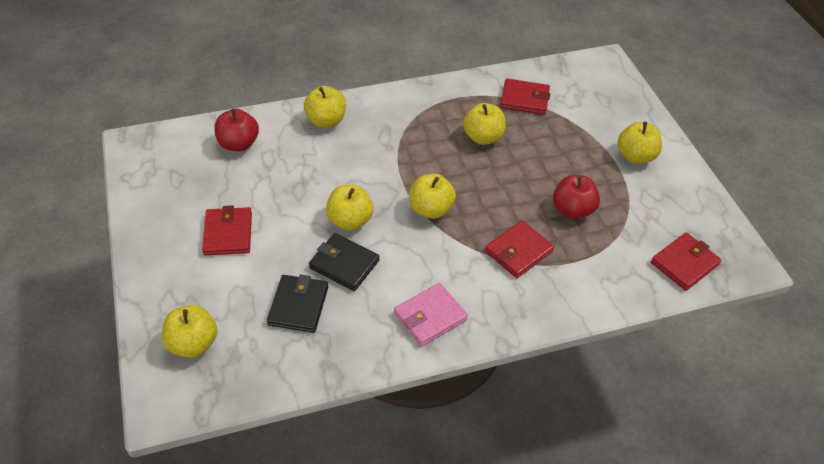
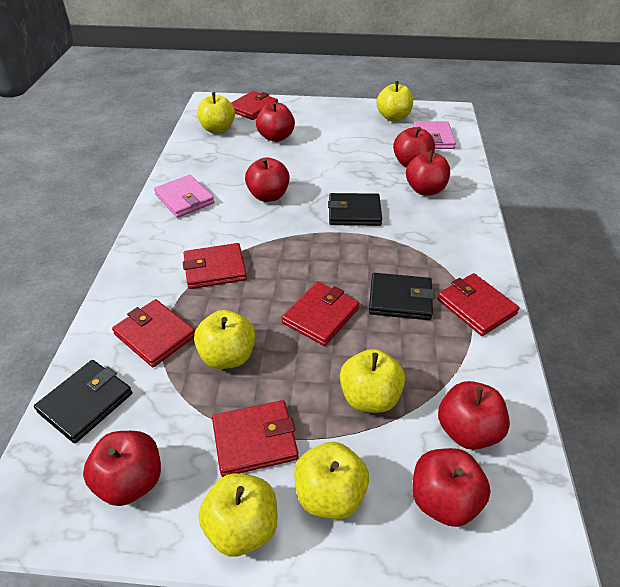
black wallet: 2 -> 3
pink wallet: 1 -> 2
red apple: 2 -> 7
red wallet: 4 -> 6

